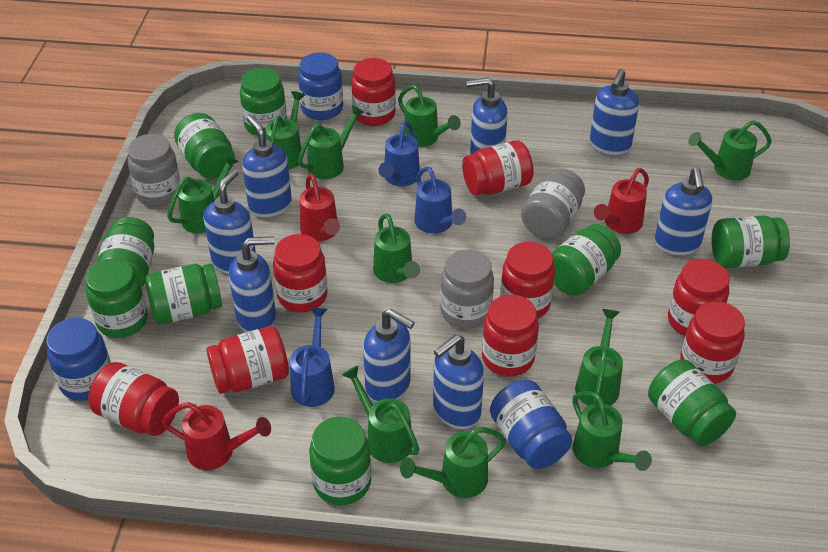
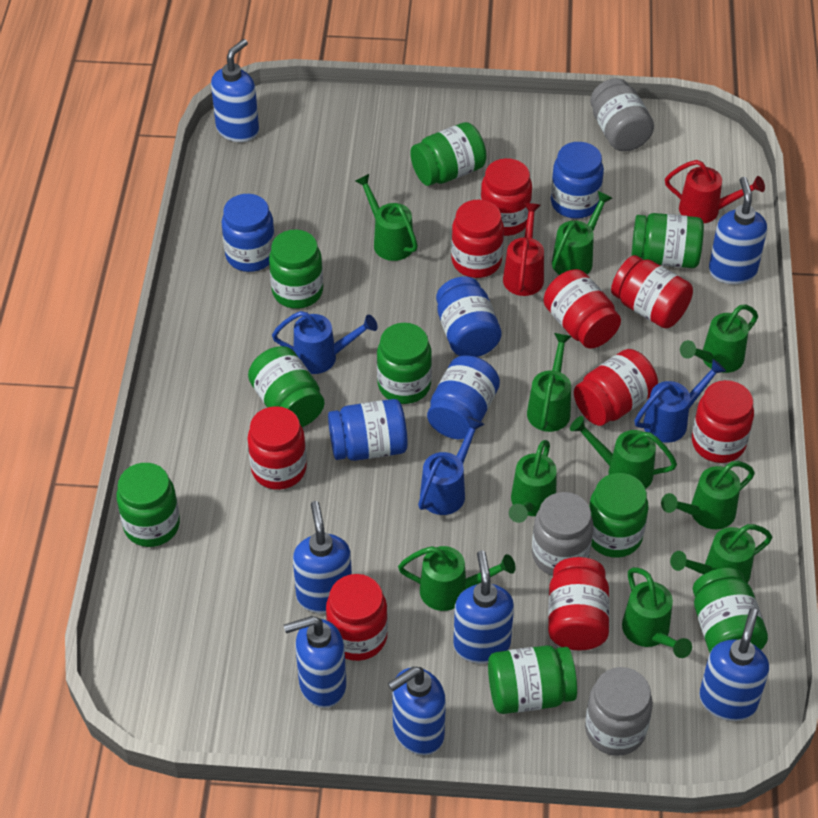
blue jar: 3 -> 5
blue soap dispenser: 8 -> 7
red watering can: 3 -> 2

